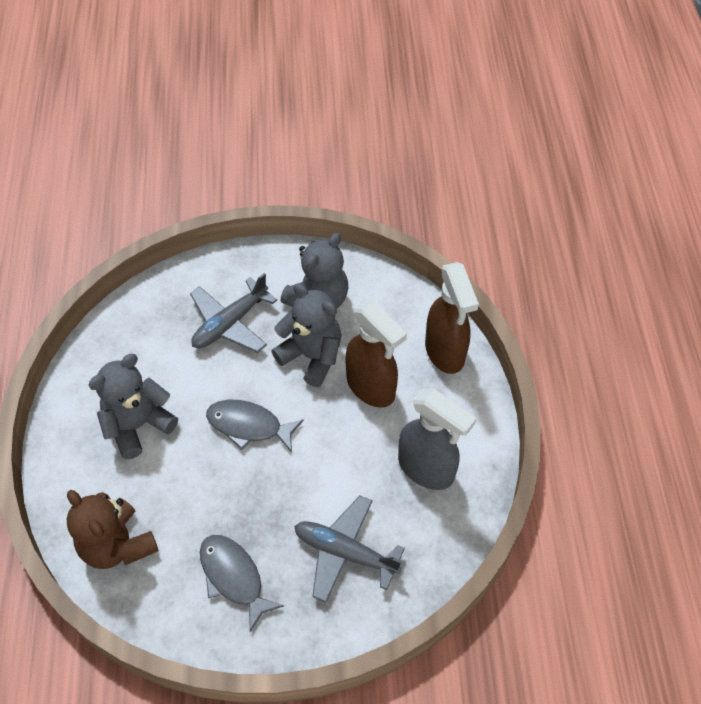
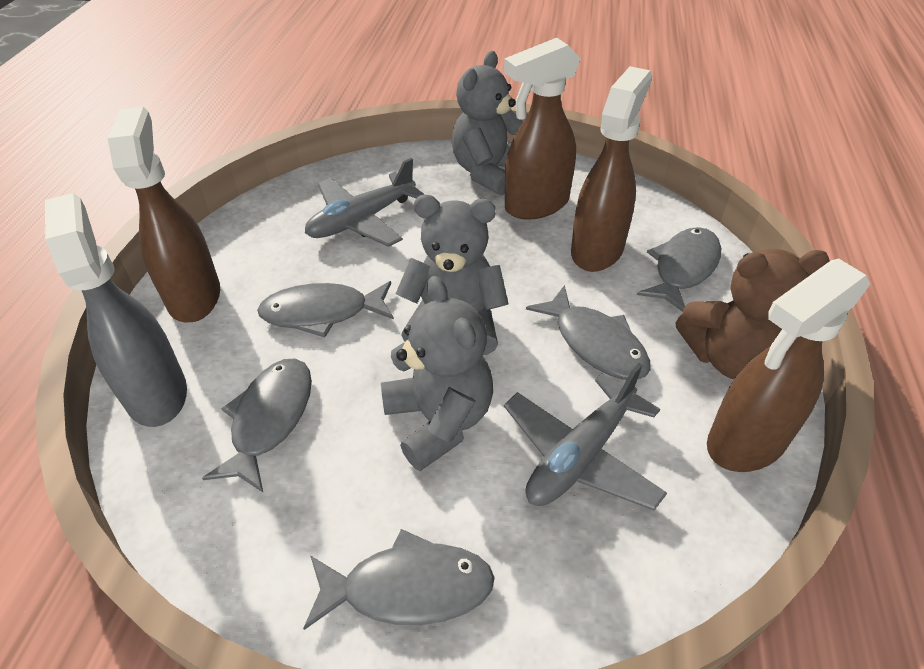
brown spray bottle: 2 -> 4
grey fish: 2 -> 5

